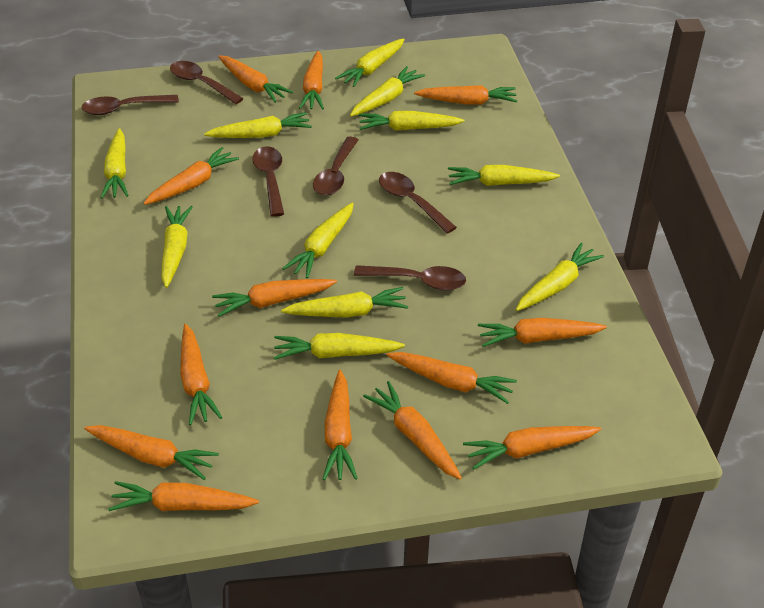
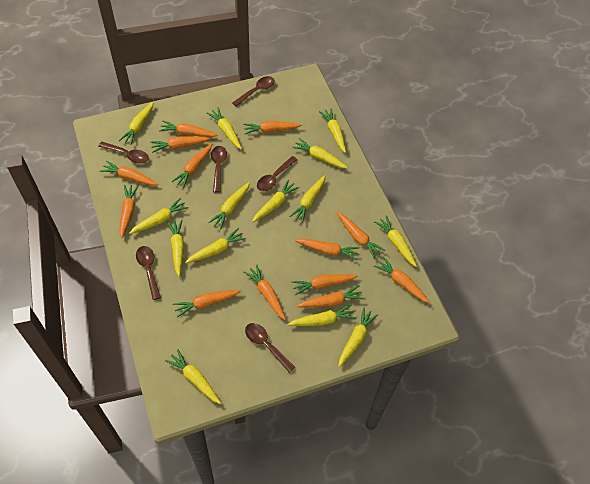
yellow carrot: 11 -> 14

